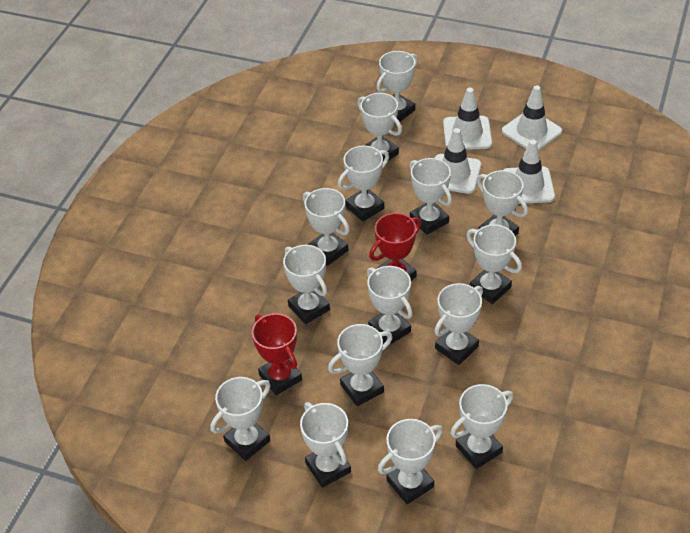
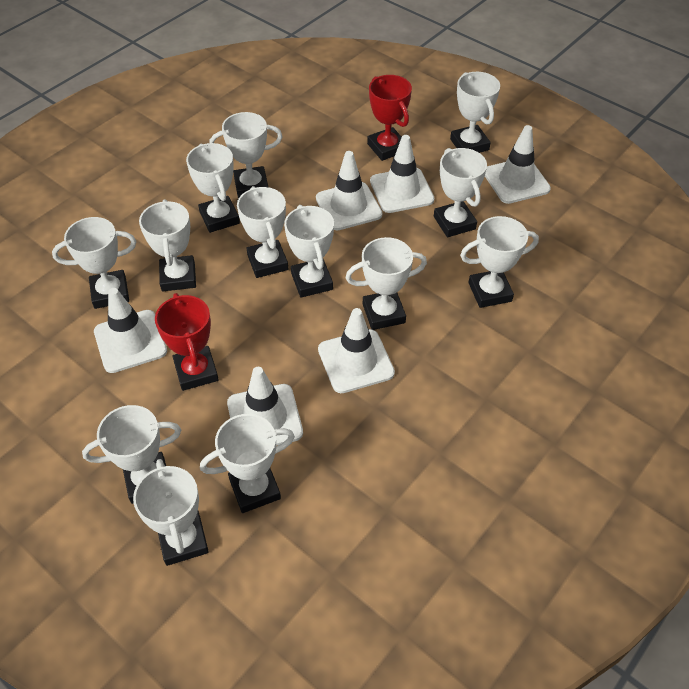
white traffic cone: 4 -> 6
white trophy: 15 -> 13

